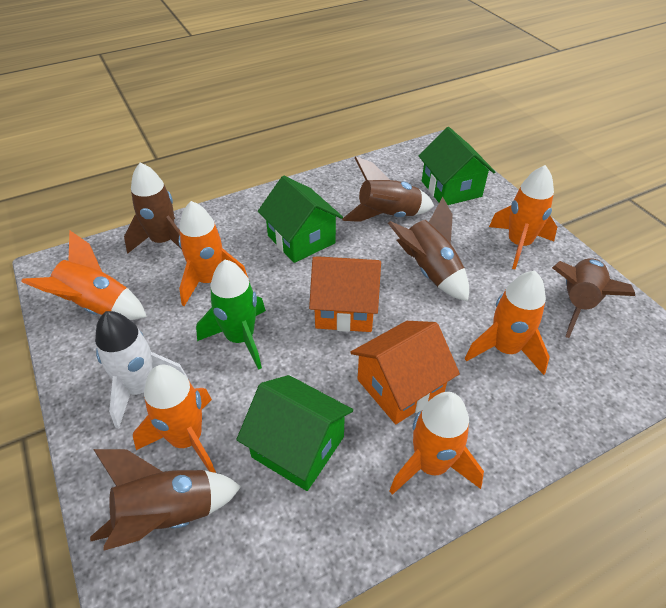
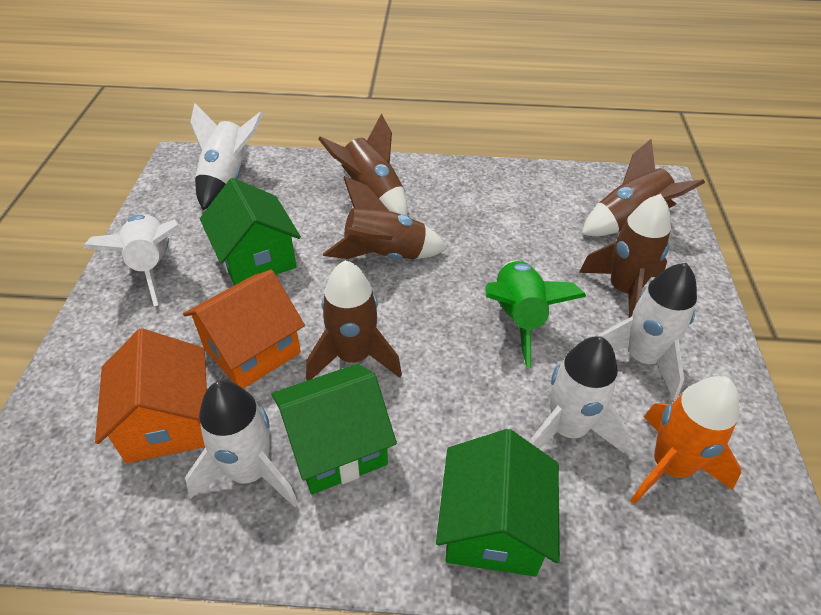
orange rocket: 6 -> 1
white rocket: 1 -> 5

